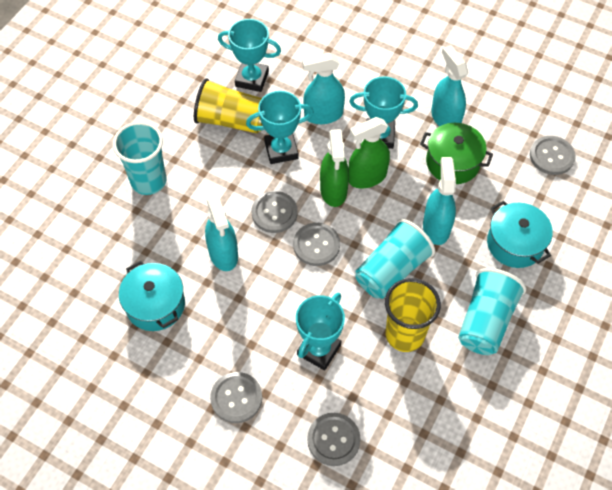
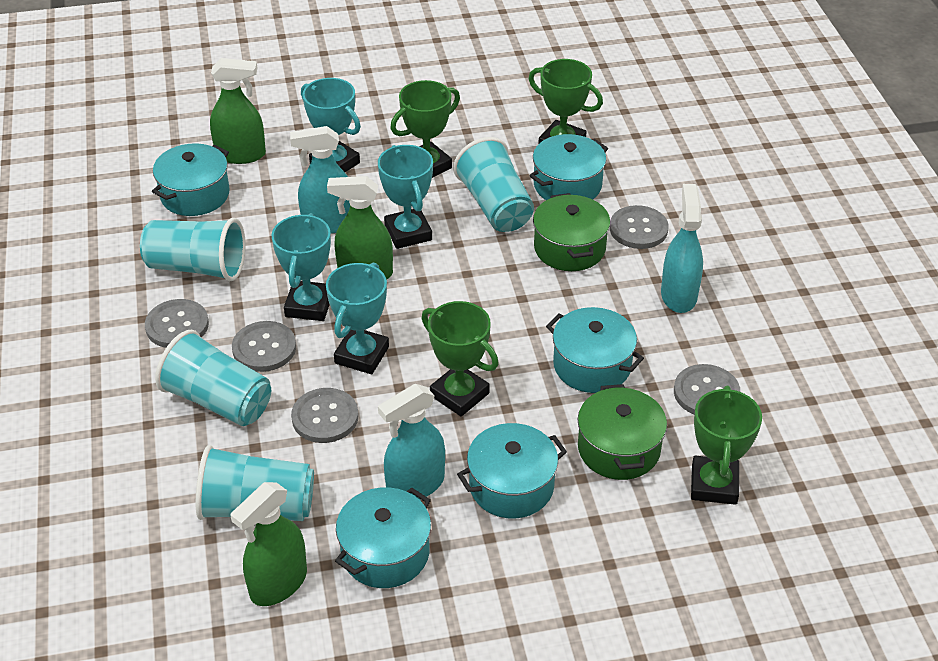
green pot: 1 -> 2
green spray bottle: 2 -> 3
green trophy: 0 -> 4
turquoise cup: 3 -> 4
turquoise pot: 2 -> 5
turquoise spray bottle: 4 -> 3
yellow cup: 2 -> 0

